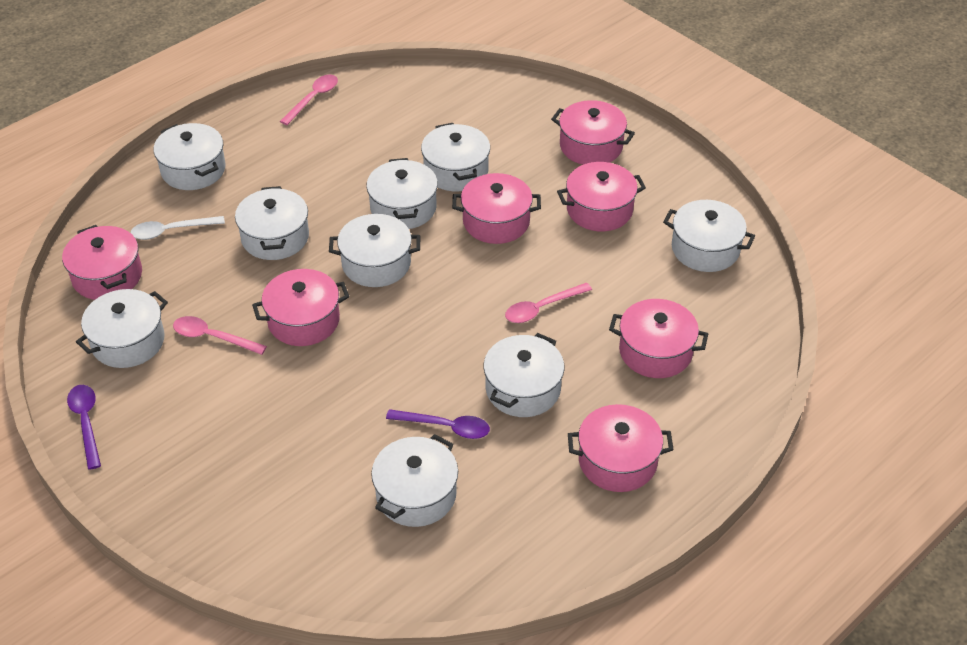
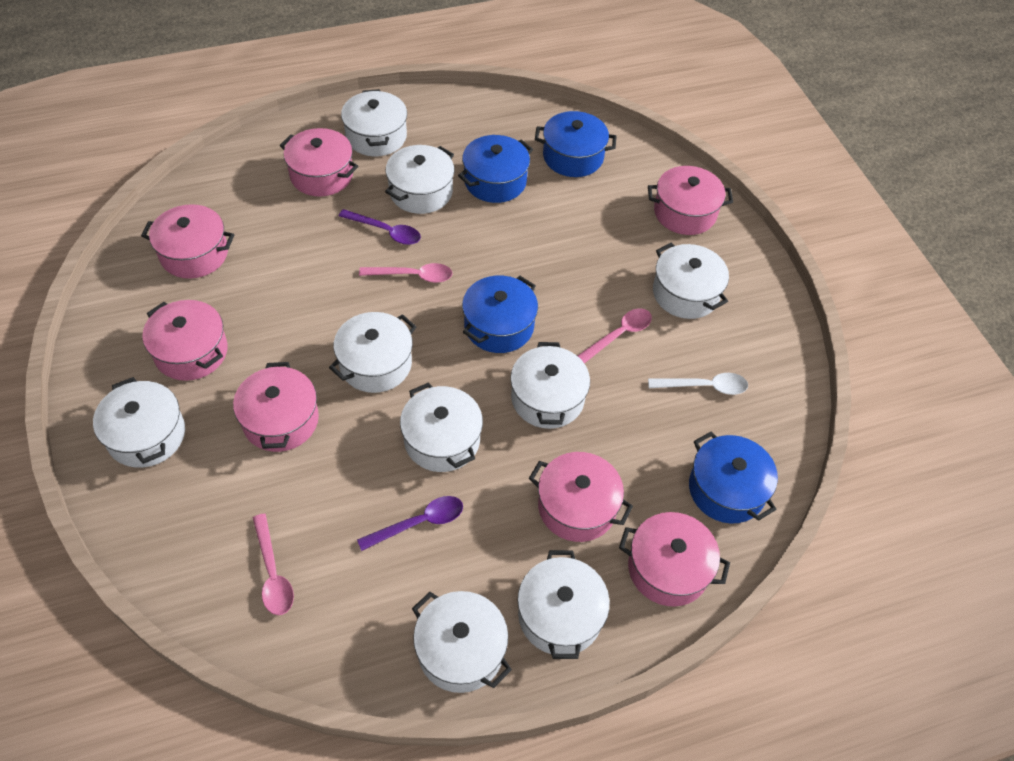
blue pot: 0 -> 4

